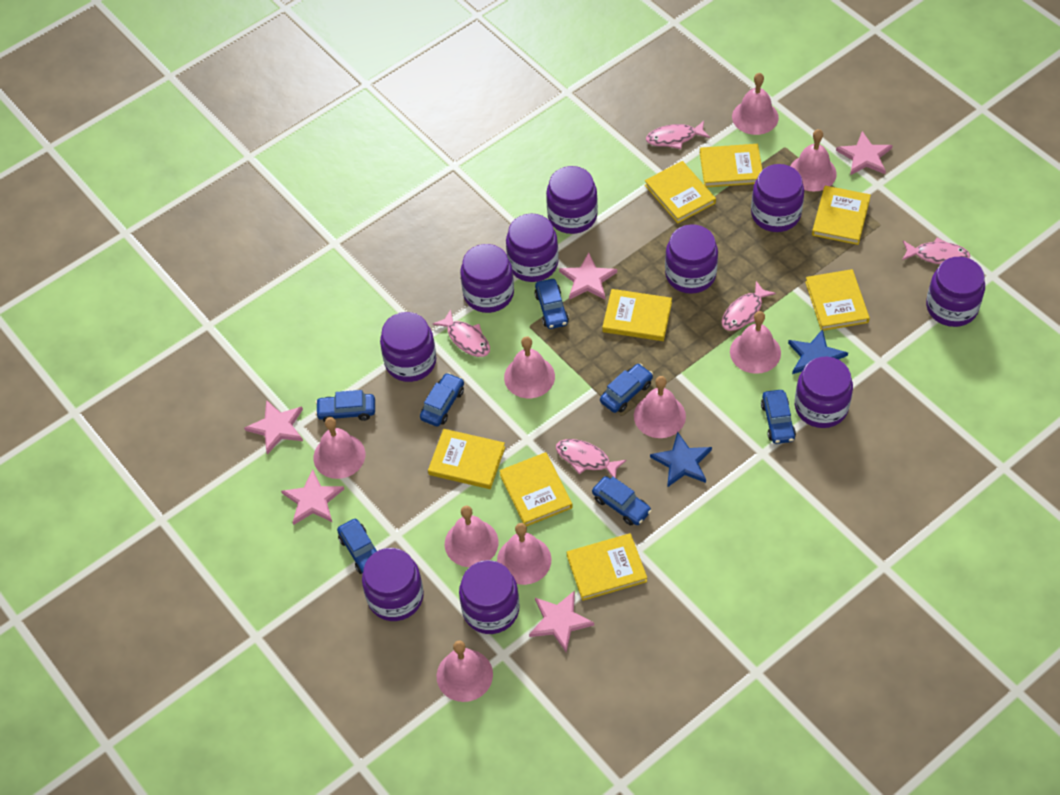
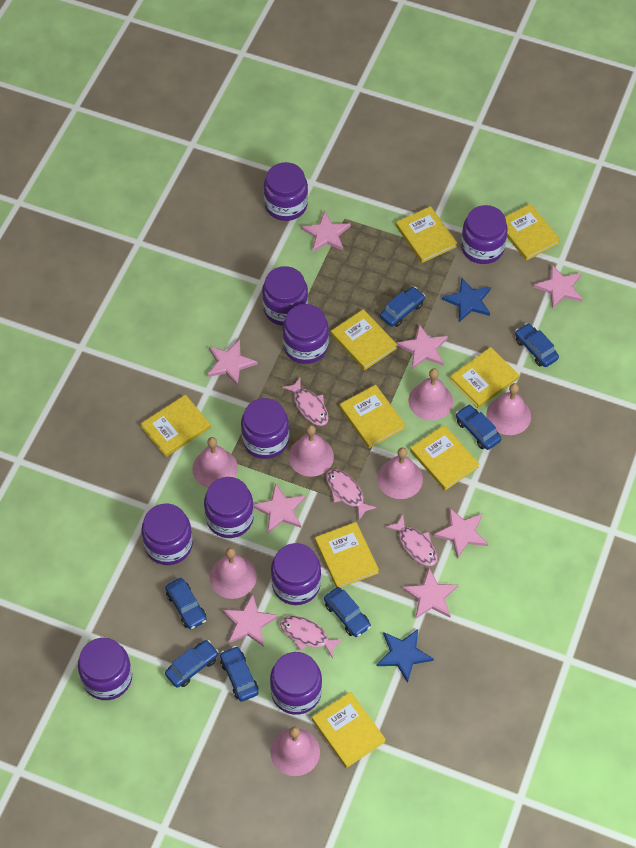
pink bell: 9 -> 7
pink fish: 5 -> 4
pink star: 5 -> 8
yellow book: 8 -> 9

